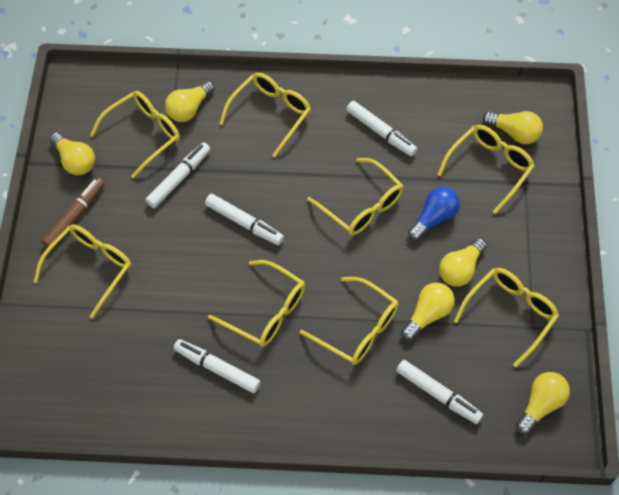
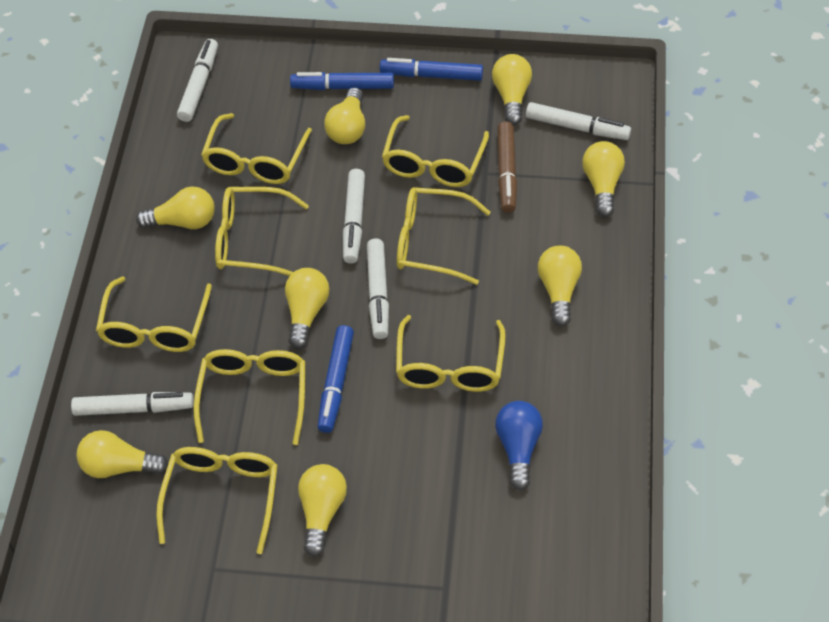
blue marker: 0 -> 3
yellow light bulb: 6 -> 8

